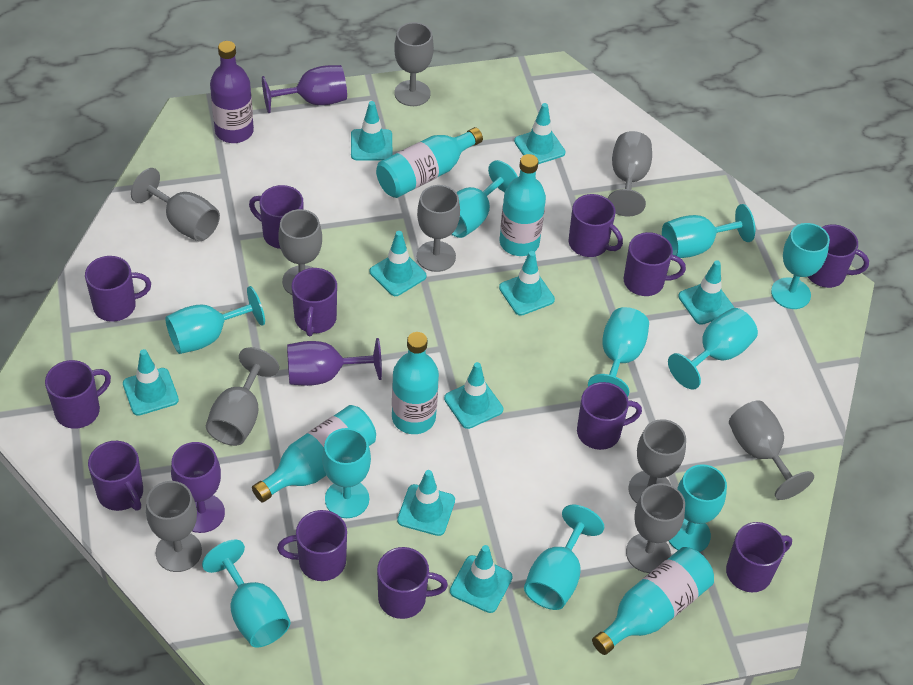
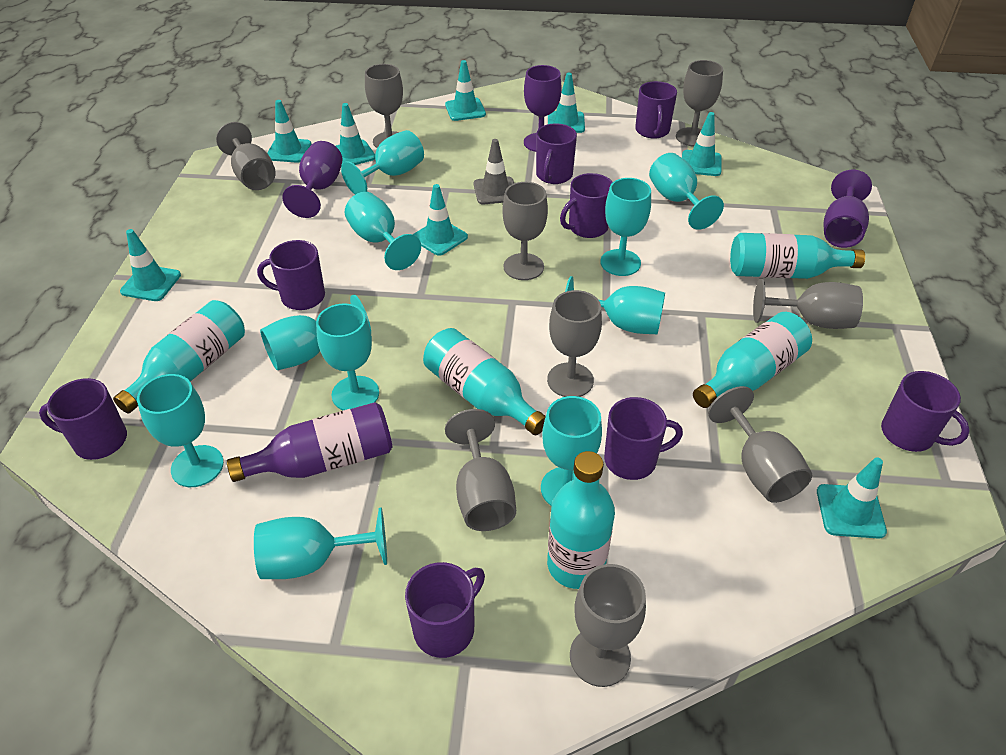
grey goblet: 10 -> 9
grey traffic cone: 0 -> 1
purple mug: 12 -> 8
turquoise traffic cone: 9 -> 8

